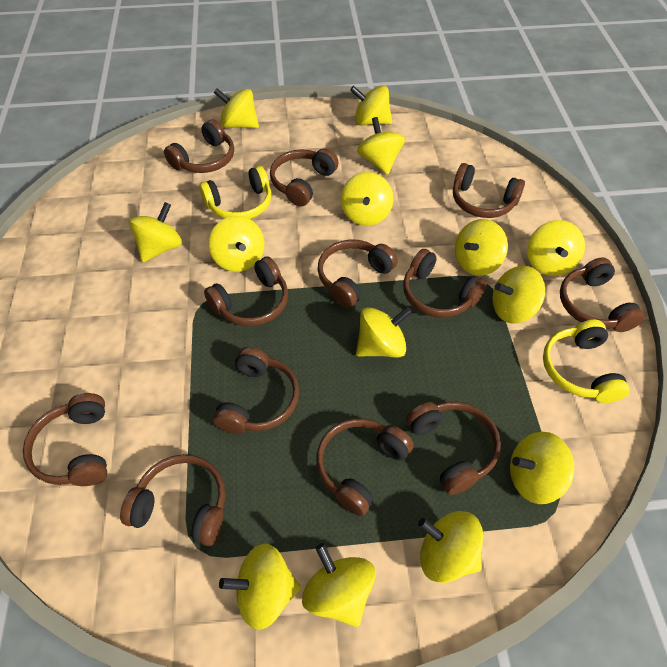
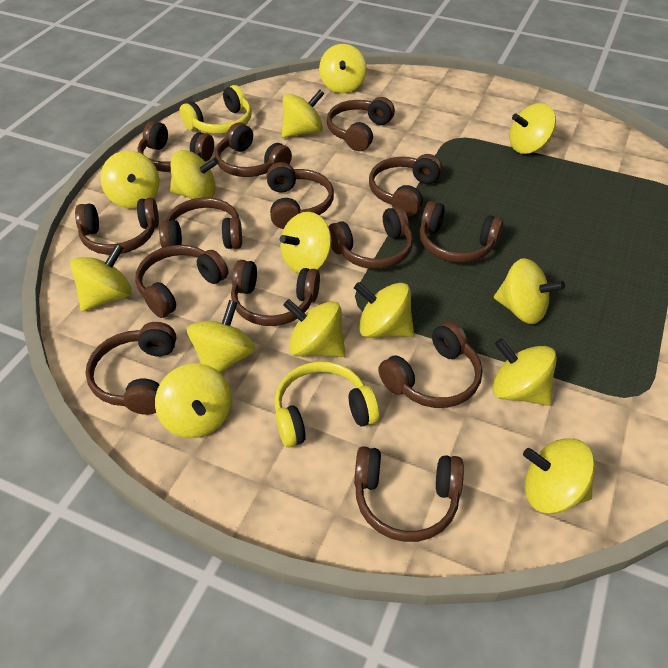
brown headphones: 12 -> 14

